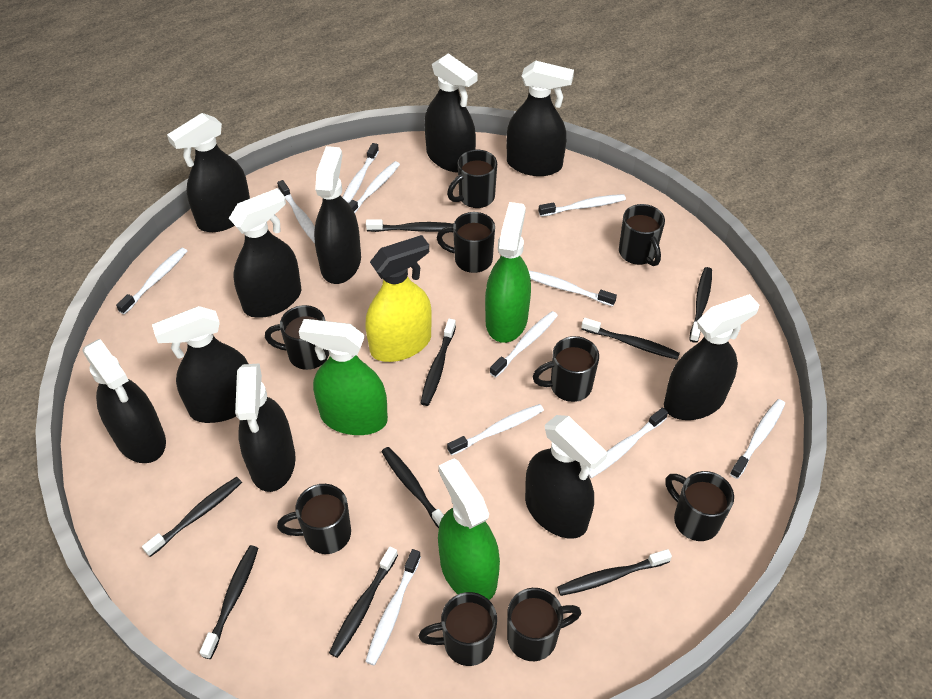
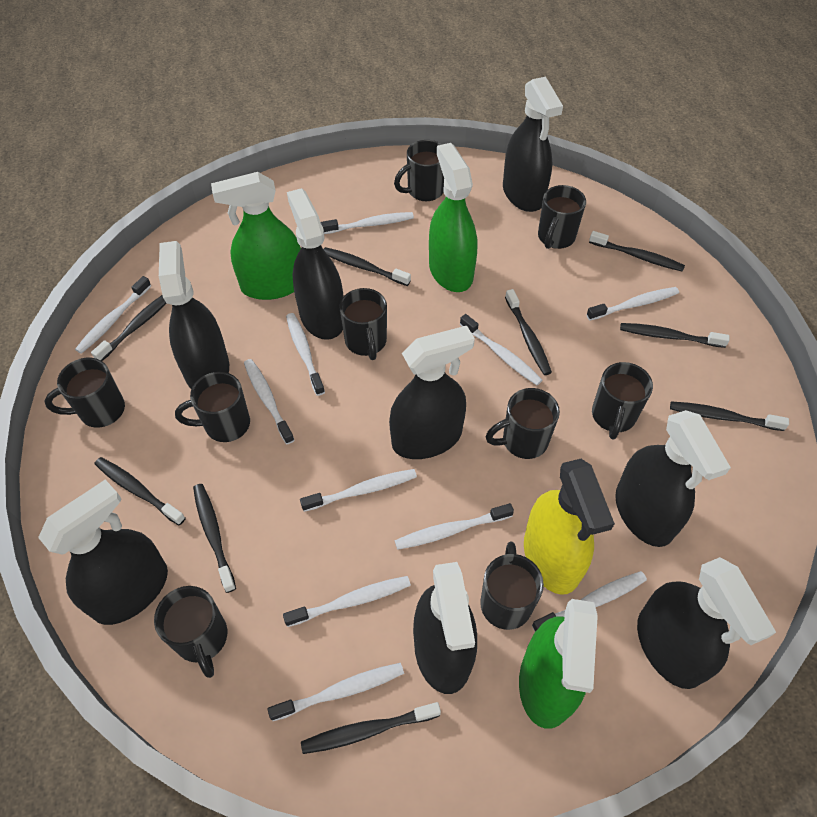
black spray bottle: 10 -> 8

